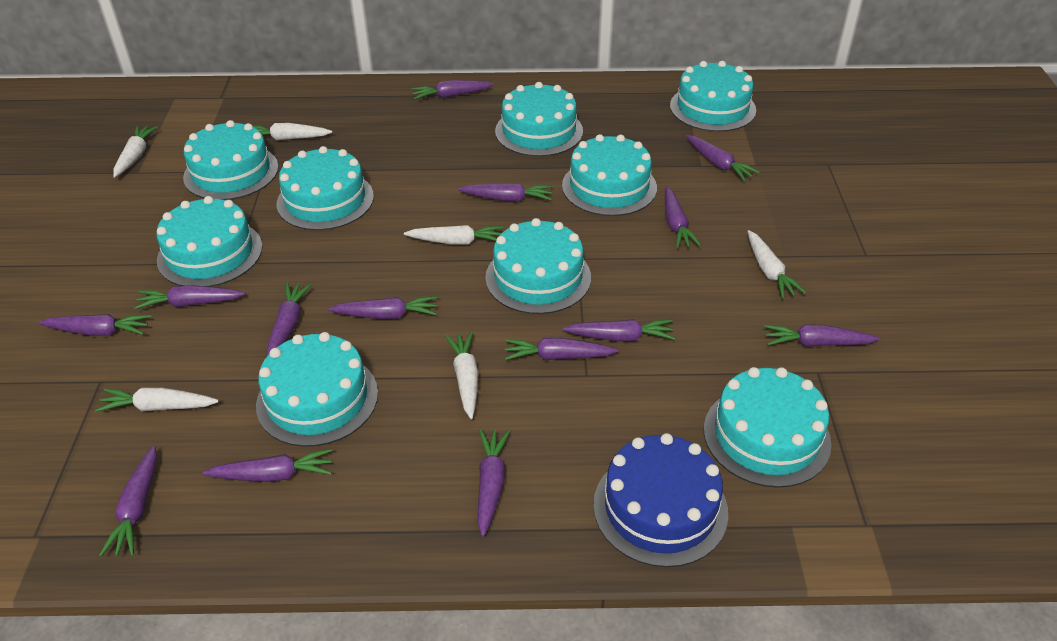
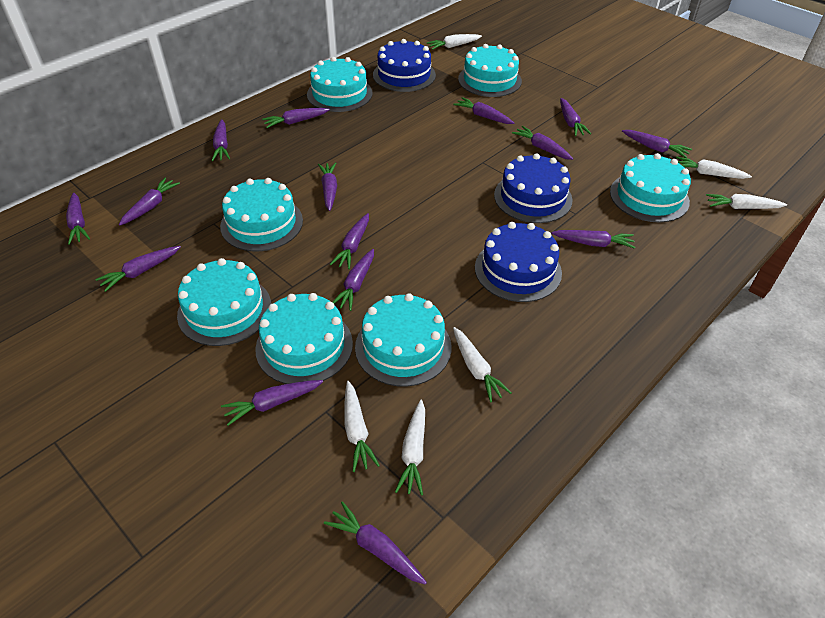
blue cake: 1 -> 3
purple carrot: 14 -> 15
turquoise cake: 9 -> 7

